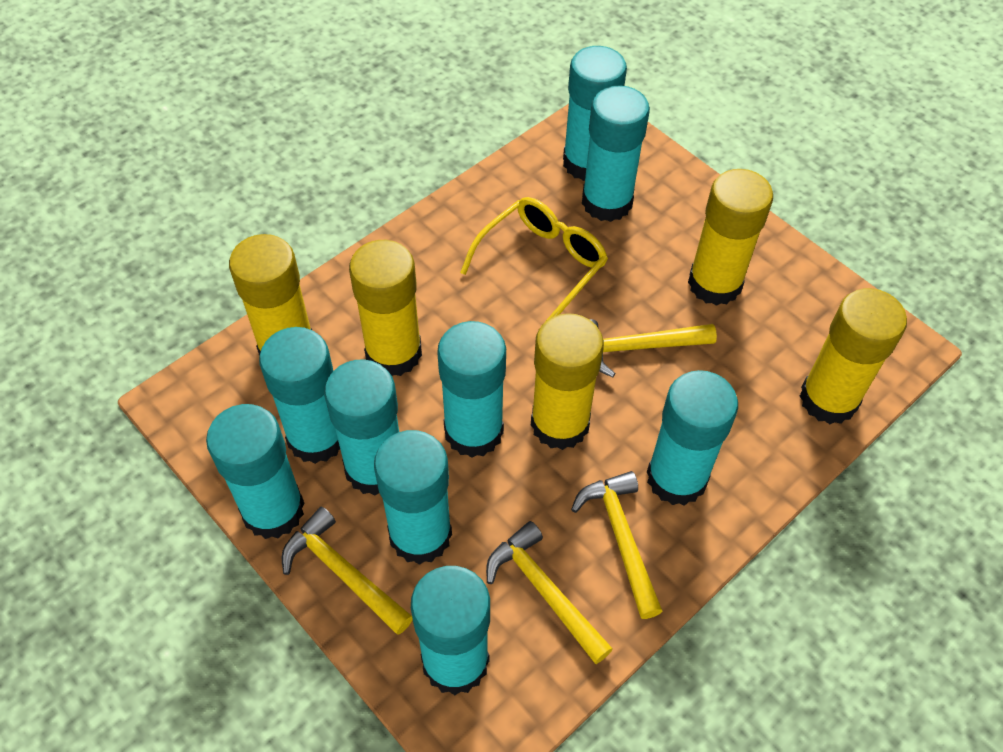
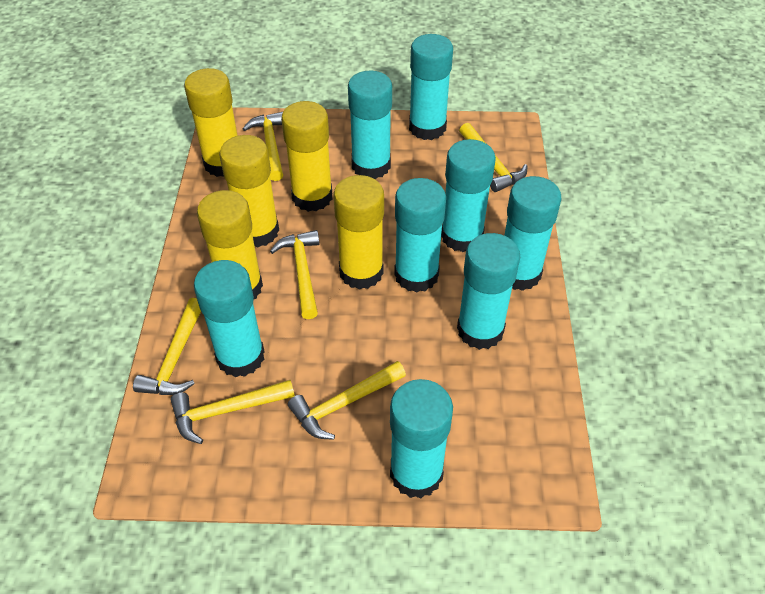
turquoise glue stick: 9 -> 8
yellow glasses: 1 -> 0
yellow hammer: 4 -> 6

